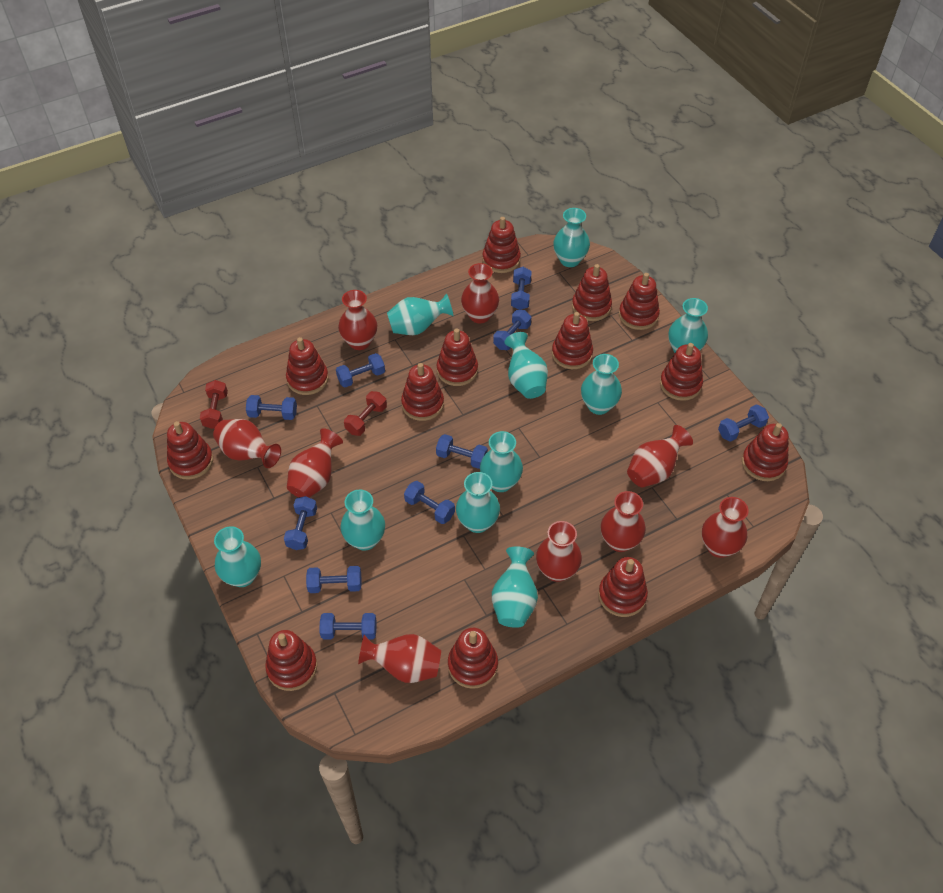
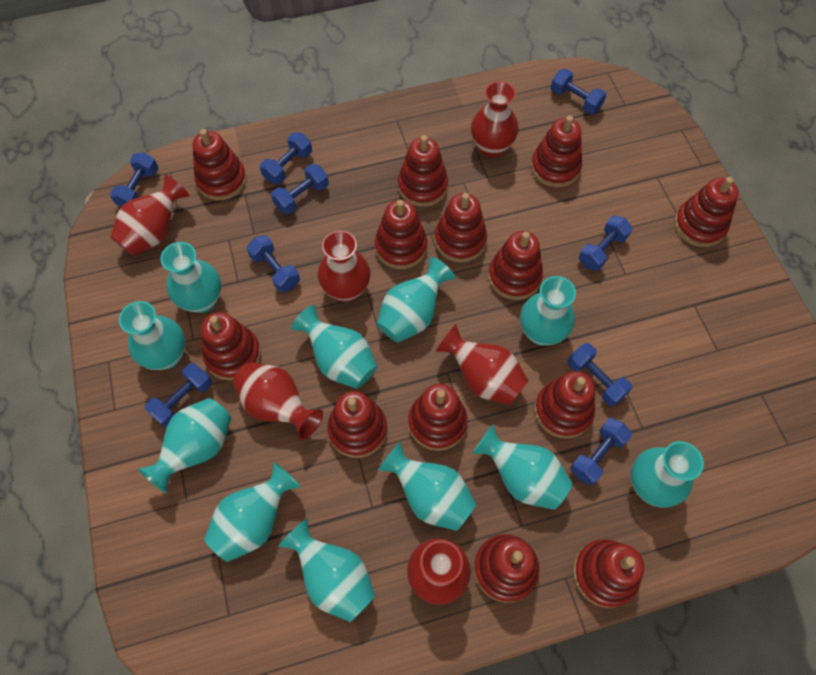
blue dumbbell: 10 -> 9
red dumbbell: 2 -> 0
red vase: 9 -> 6
turquoise vase: 10 -> 11

